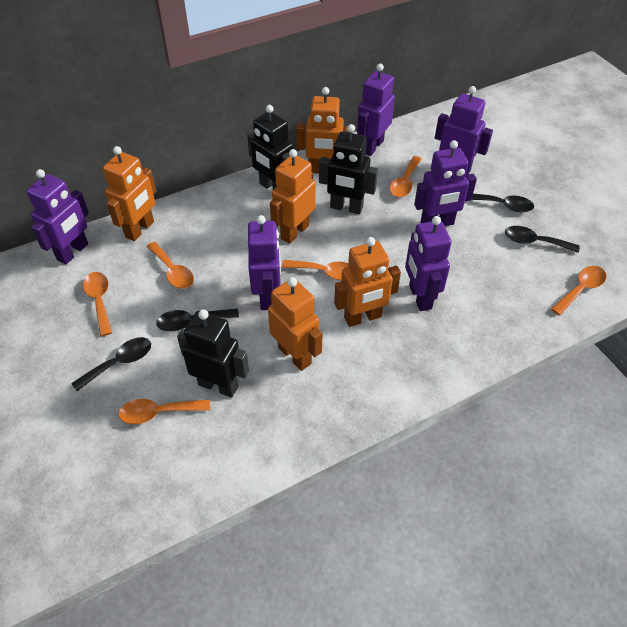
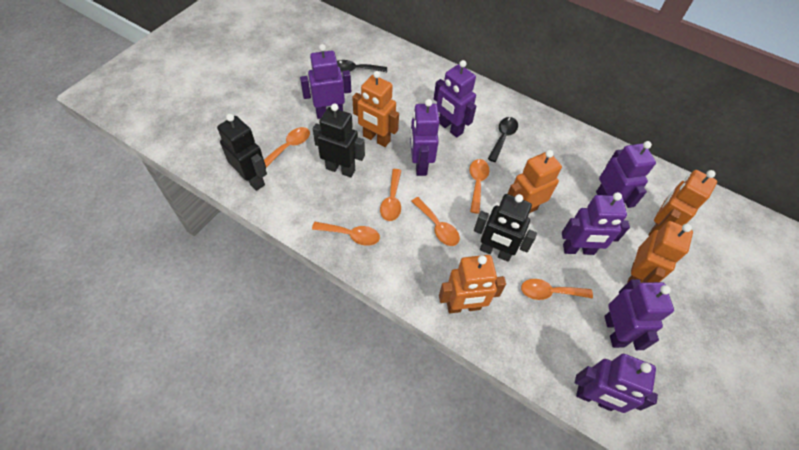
black spoon: 4 -> 2
purple robot: 6 -> 7

